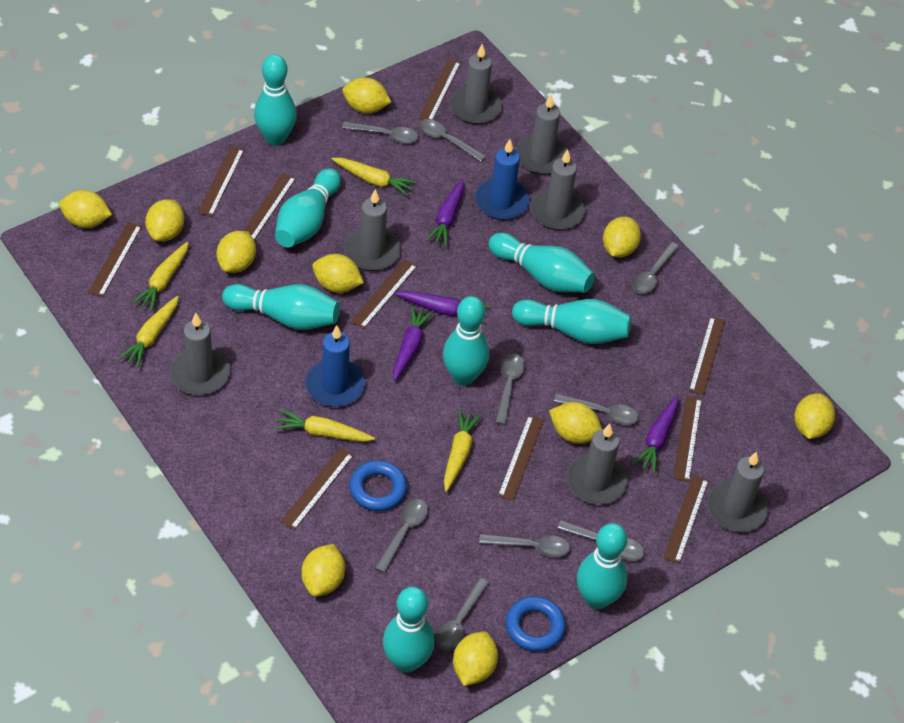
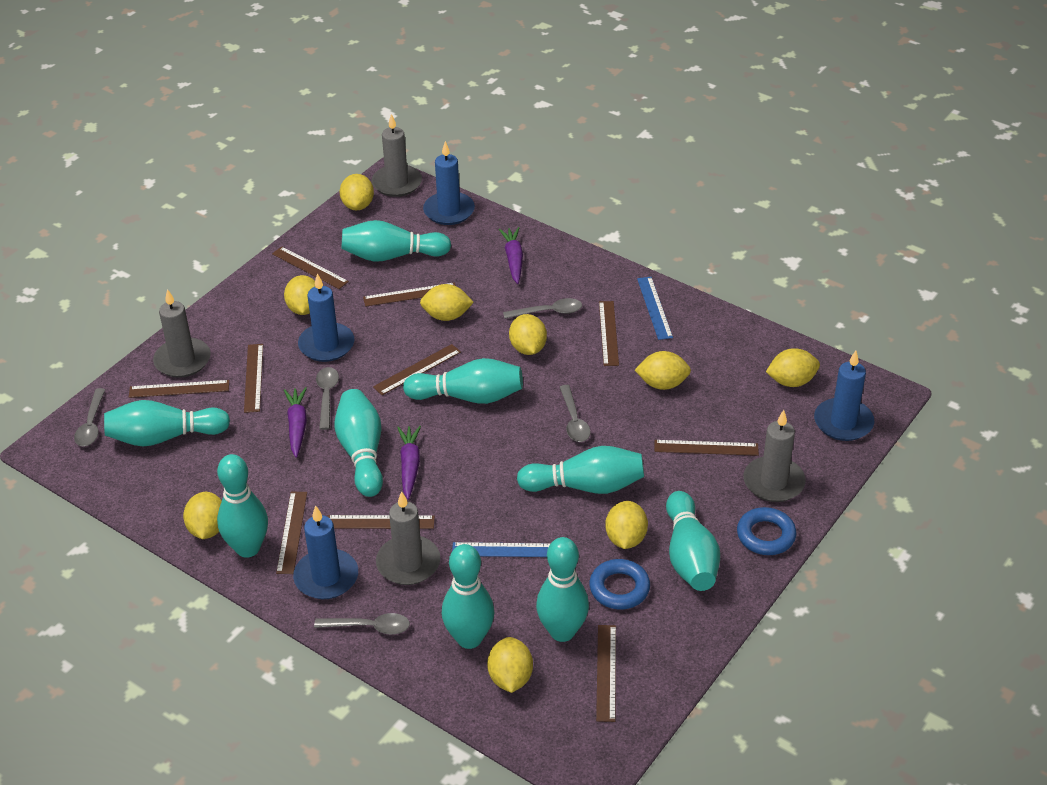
blue candle: 2 -> 4
blue ruler: 0 -> 2
grey candle: 7 -> 4
grey spoon: 9 -> 5
purple carrot: 4 -> 3
turquoise bowling pin: 8 -> 9
yellow carrot: 5 -> 0
yellow lemon: 10 -> 9

